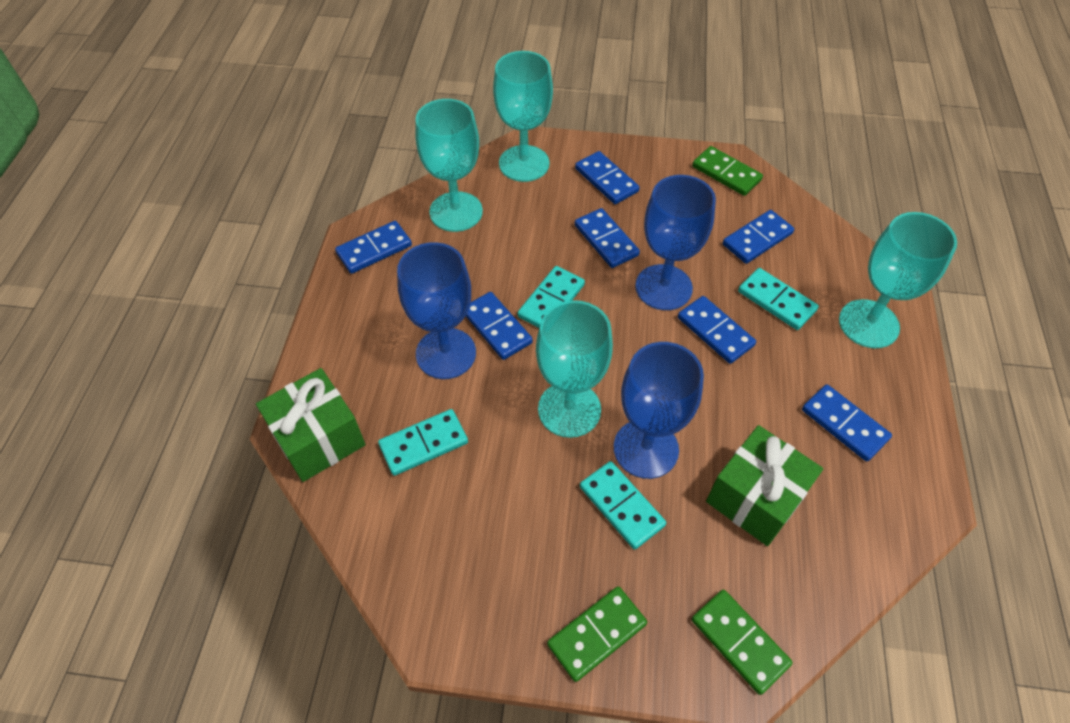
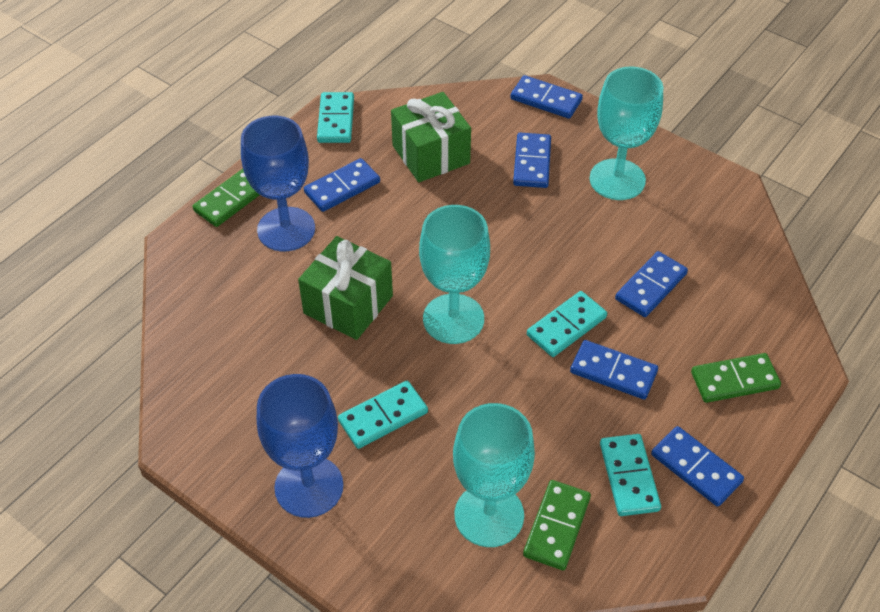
blue domino: 7 -> 6
blue goblet: 3 -> 2
turquoise goblet: 4 -> 3

